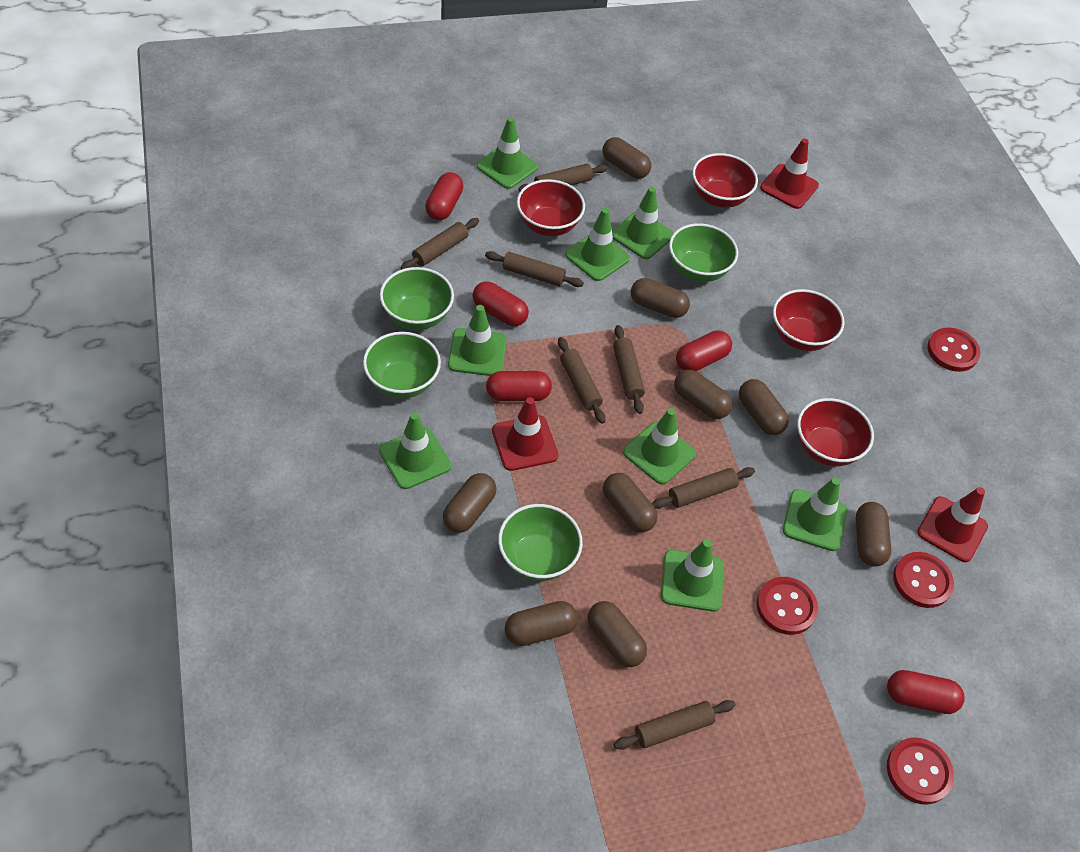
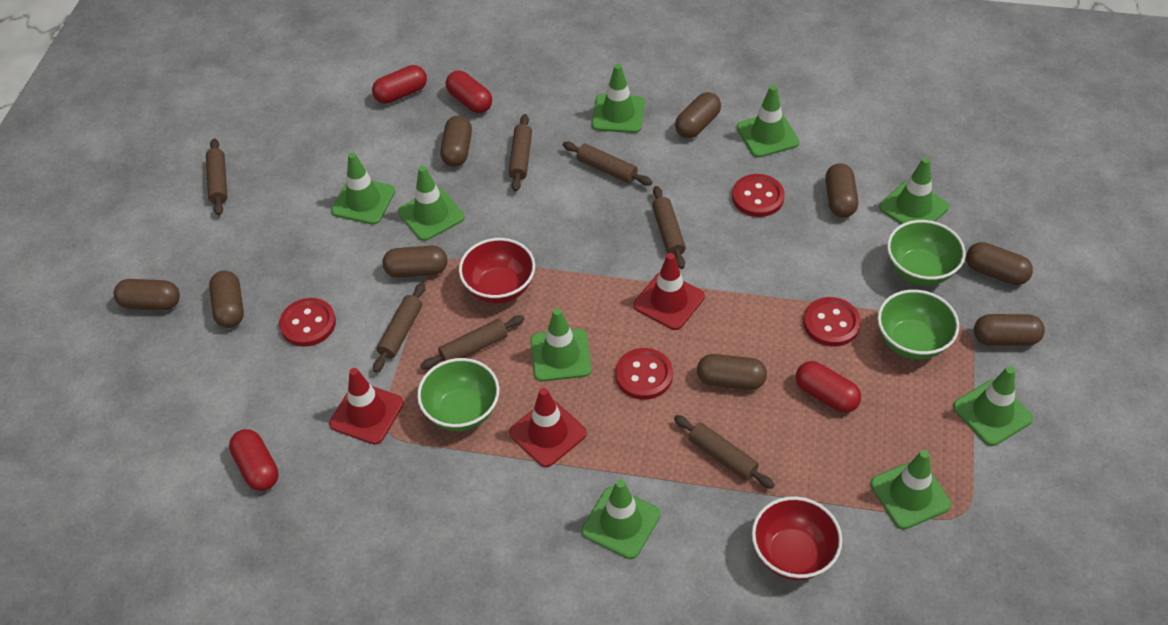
green bowl: 4 -> 3
green traffic cone: 8 -> 9
red bowl: 4 -> 2
red capsule: 5 -> 4

